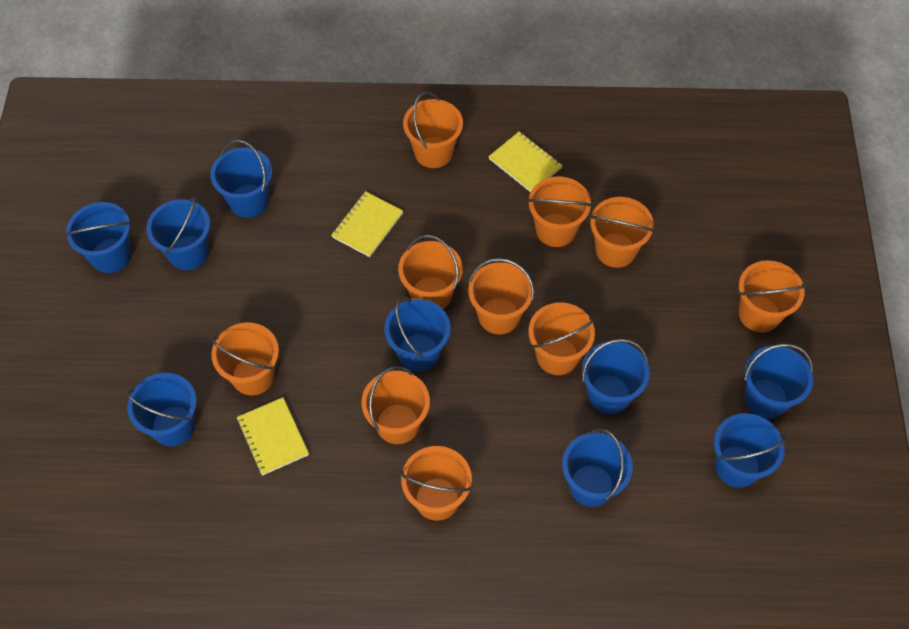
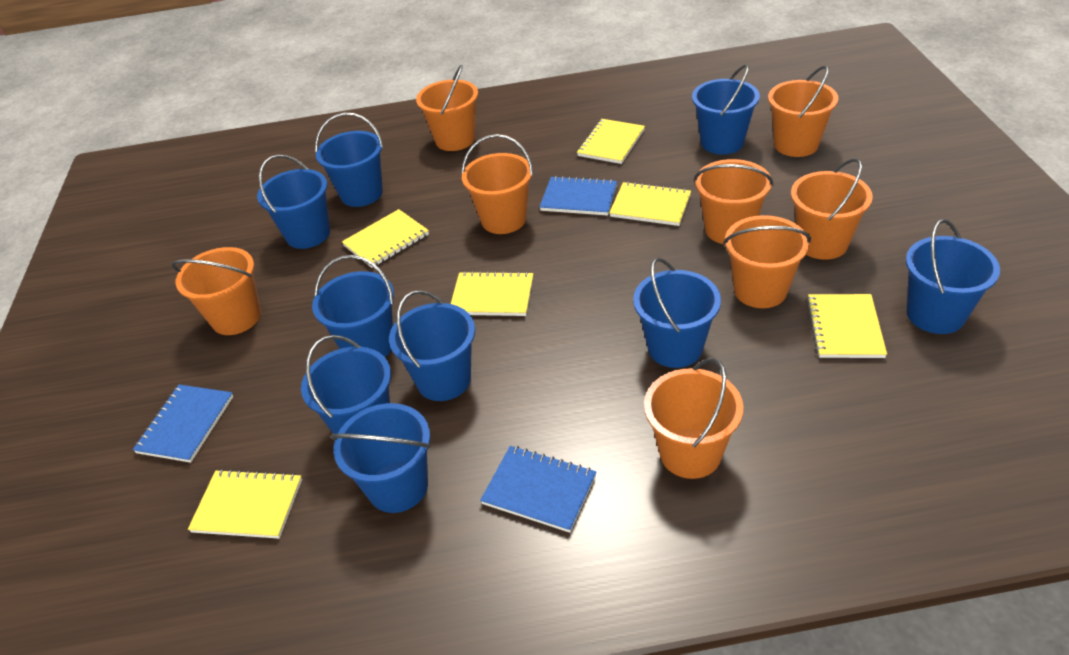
blue notebook: 0 -> 3
orange bucket: 10 -> 8
yellow notebook: 3 -> 6

